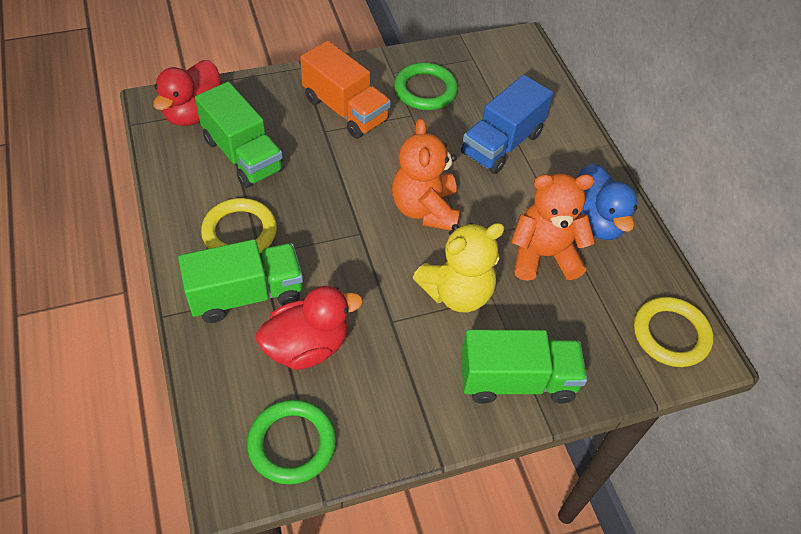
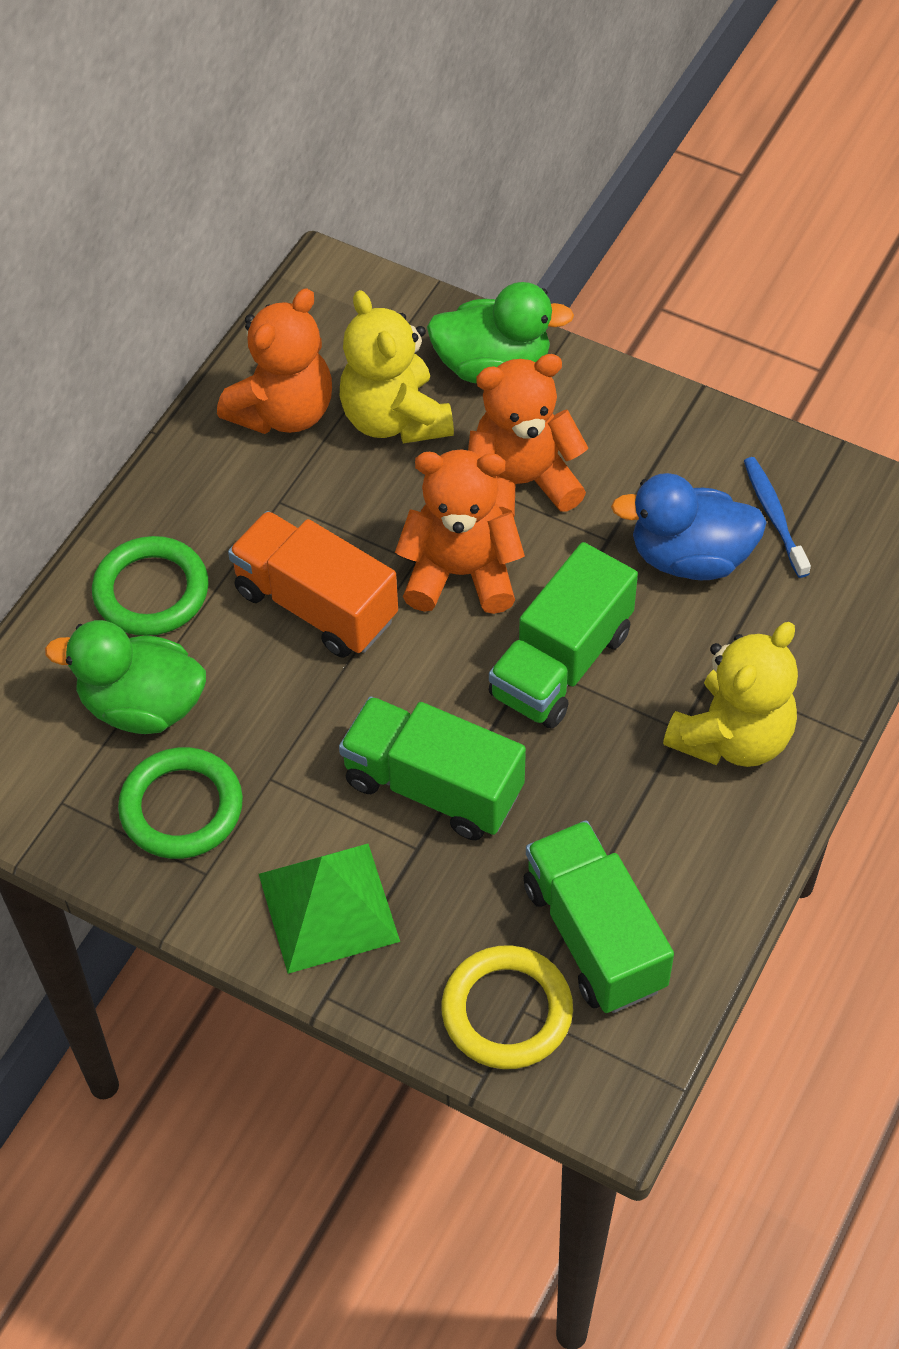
blue toothbrush: 0 -> 1
blue truck: 1 -> 0
green duck: 0 -> 2
green pyramid: 0 -> 1
orange teddy bear: 2 -> 3
red duck: 2 -> 0
yellow ring: 2 -> 1
yellow teddy bear: 1 -> 2

